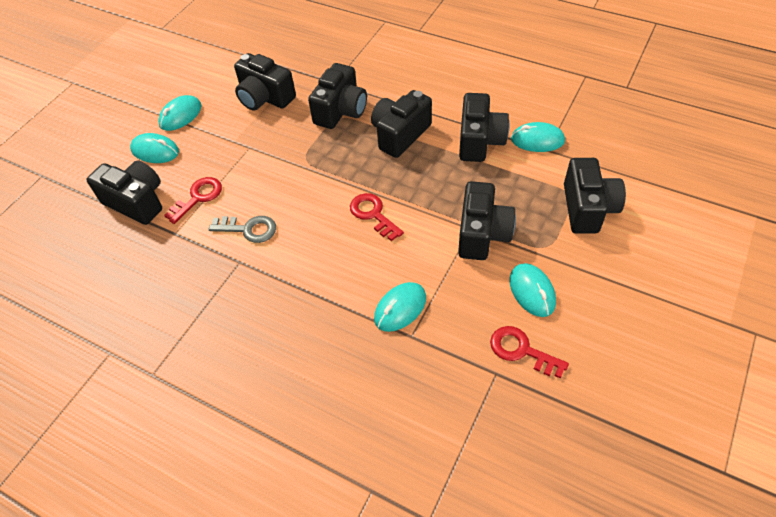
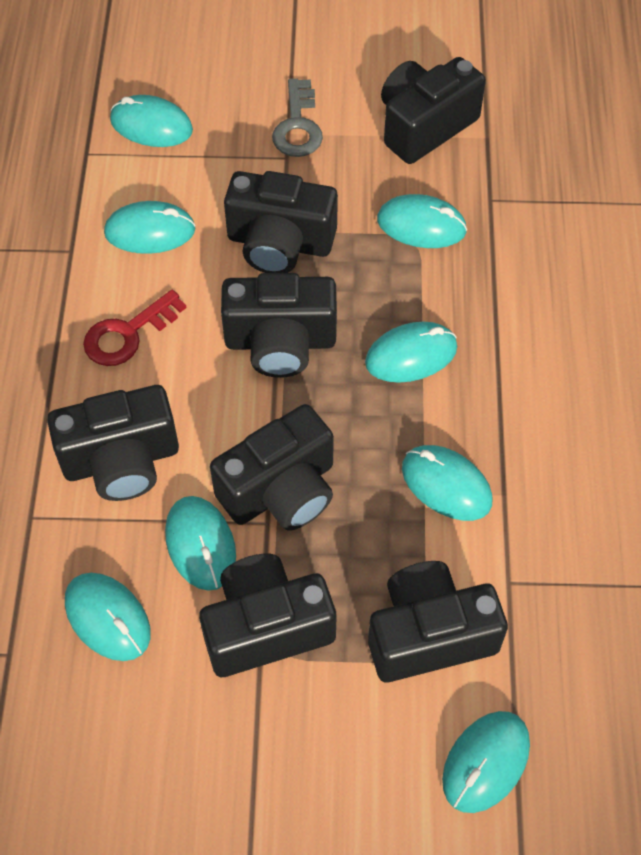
red key: 3 -> 1
turquoise mouse: 5 -> 8

